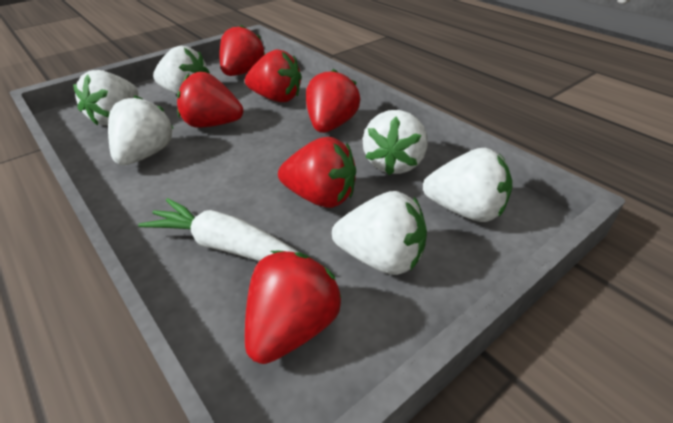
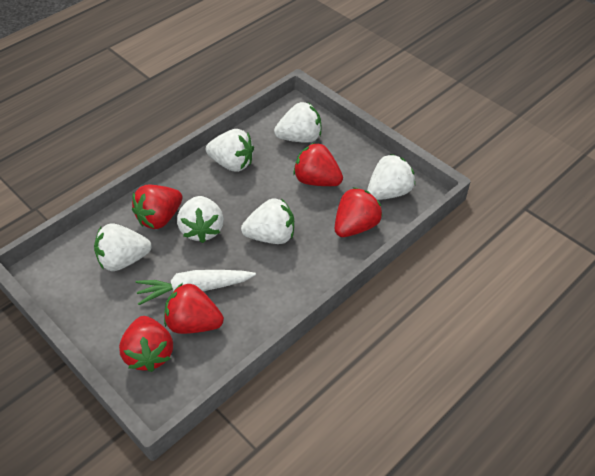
red strawberry: 6 -> 5

